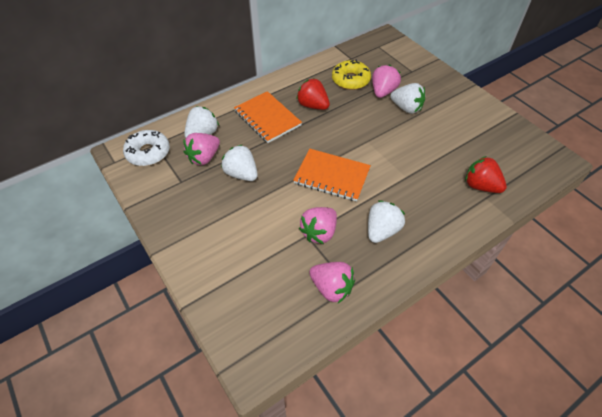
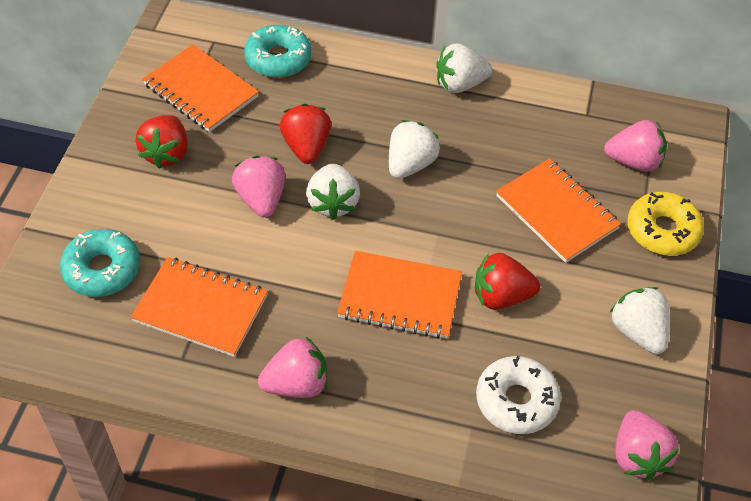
orange notebook: 2 -> 4
red strawberry: 2 -> 3
turquoise donut: 0 -> 2

